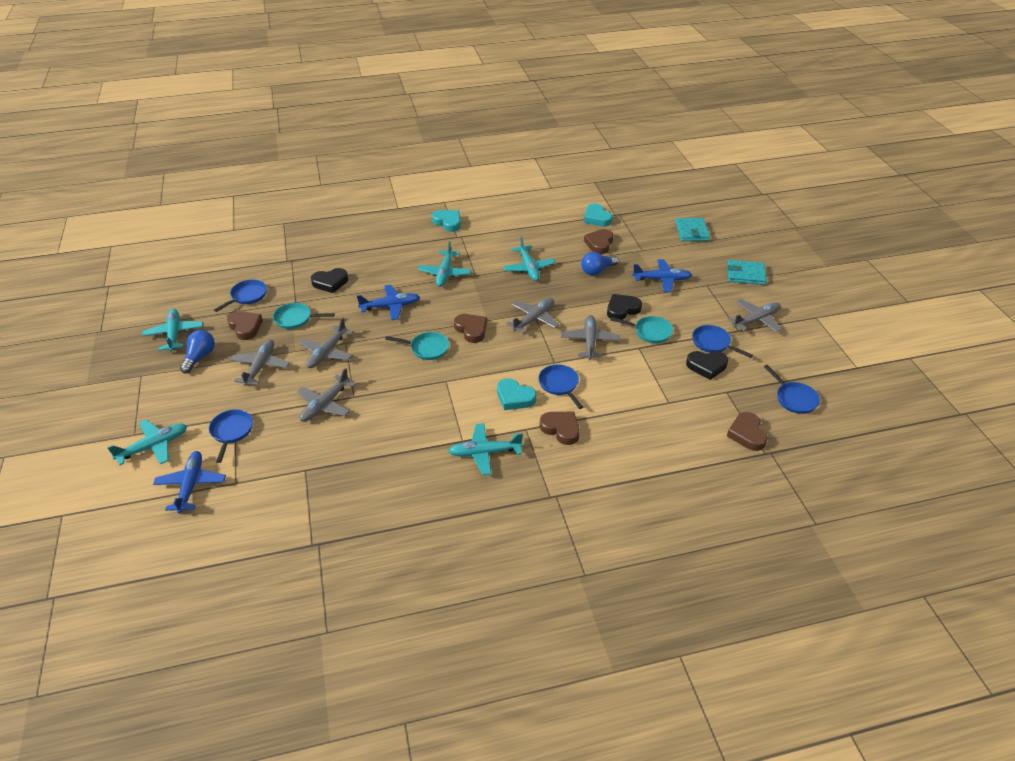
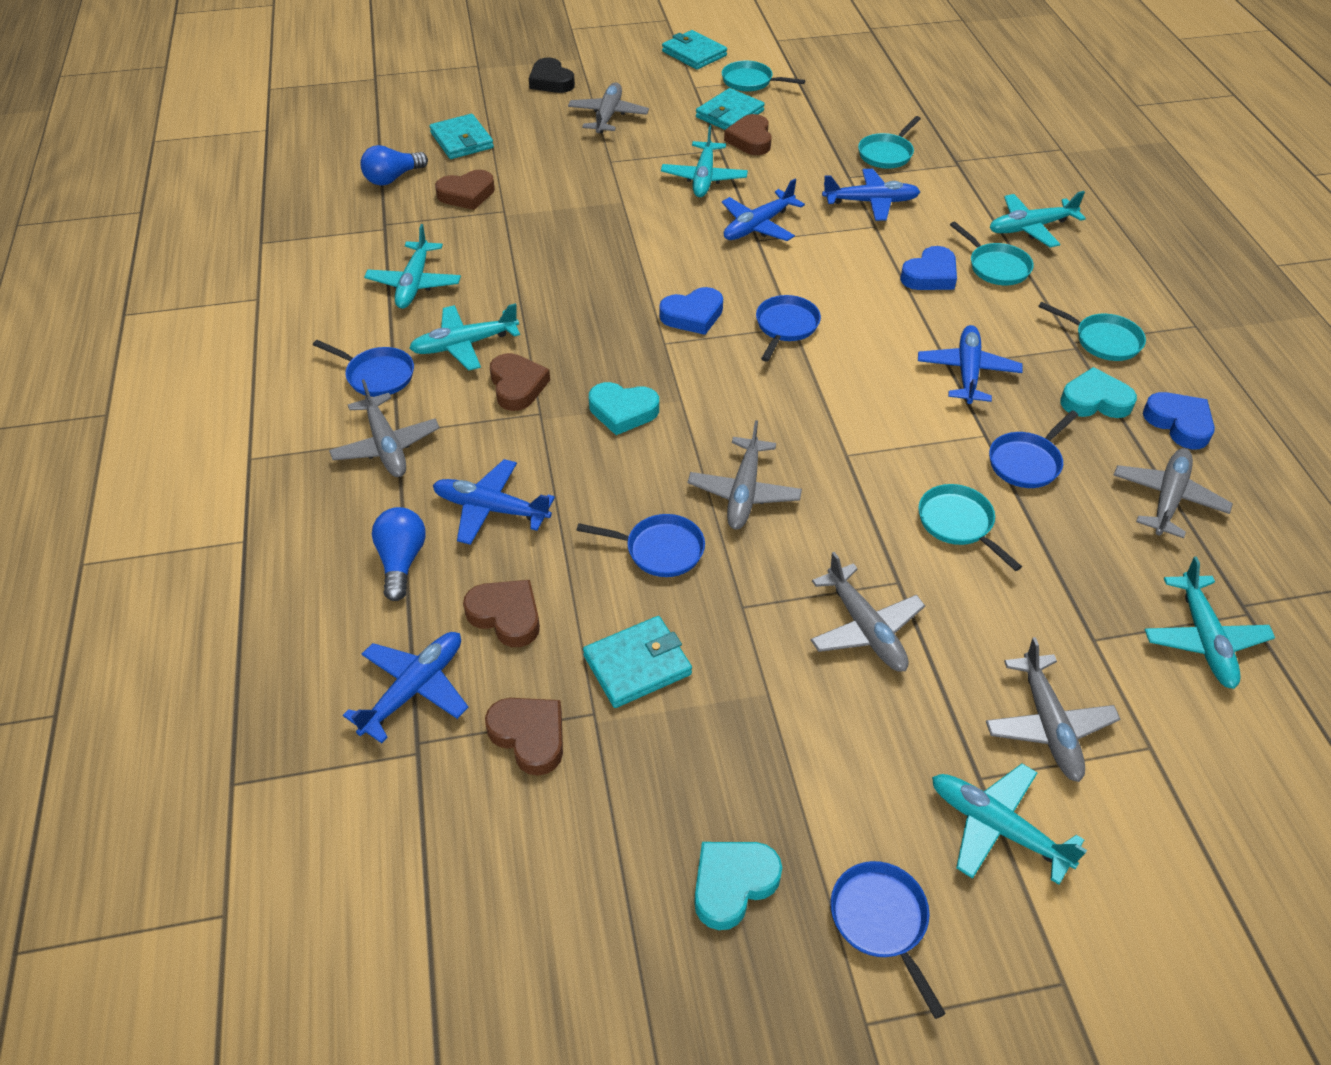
black heart: 3 -> 1
blue heart: 0 -> 3
blue plane: 3 -> 5
turquoise pan: 3 -> 5
turquoise plane: 5 -> 6
turquoise wallet: 2 -> 4

